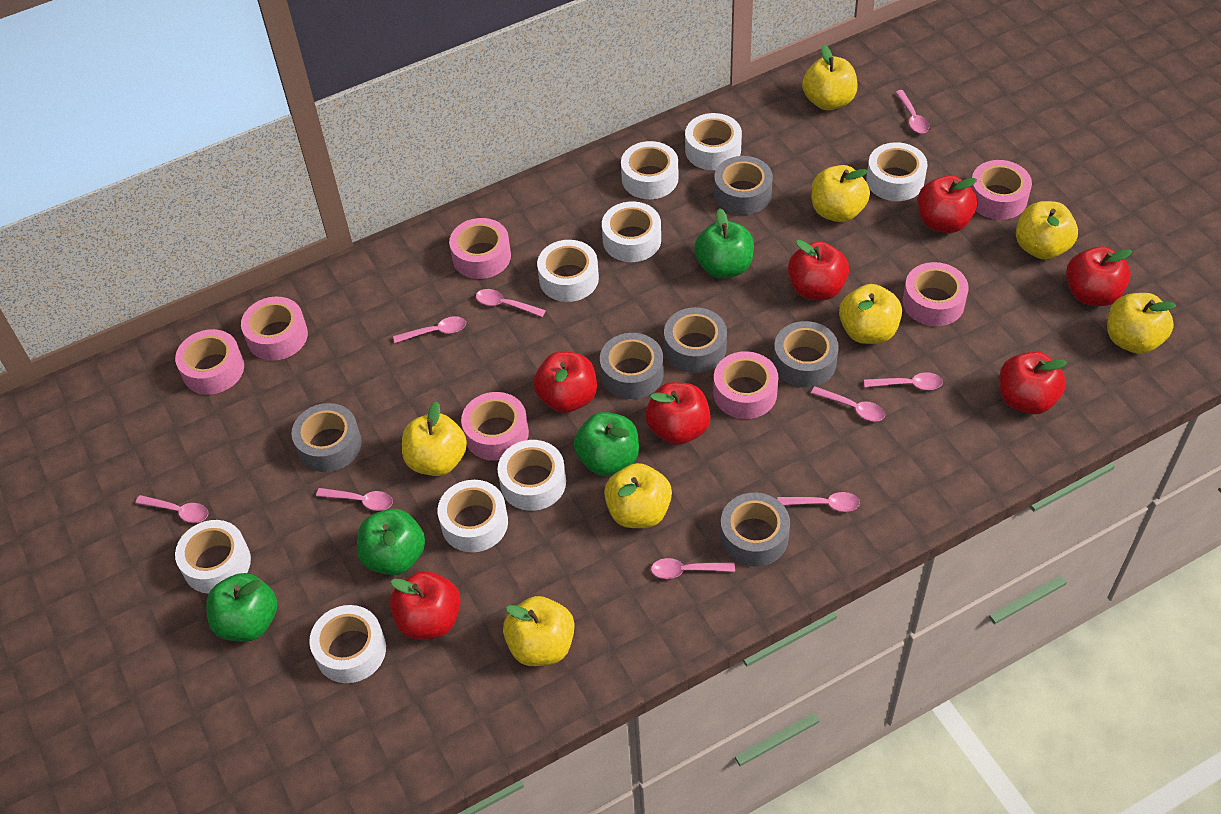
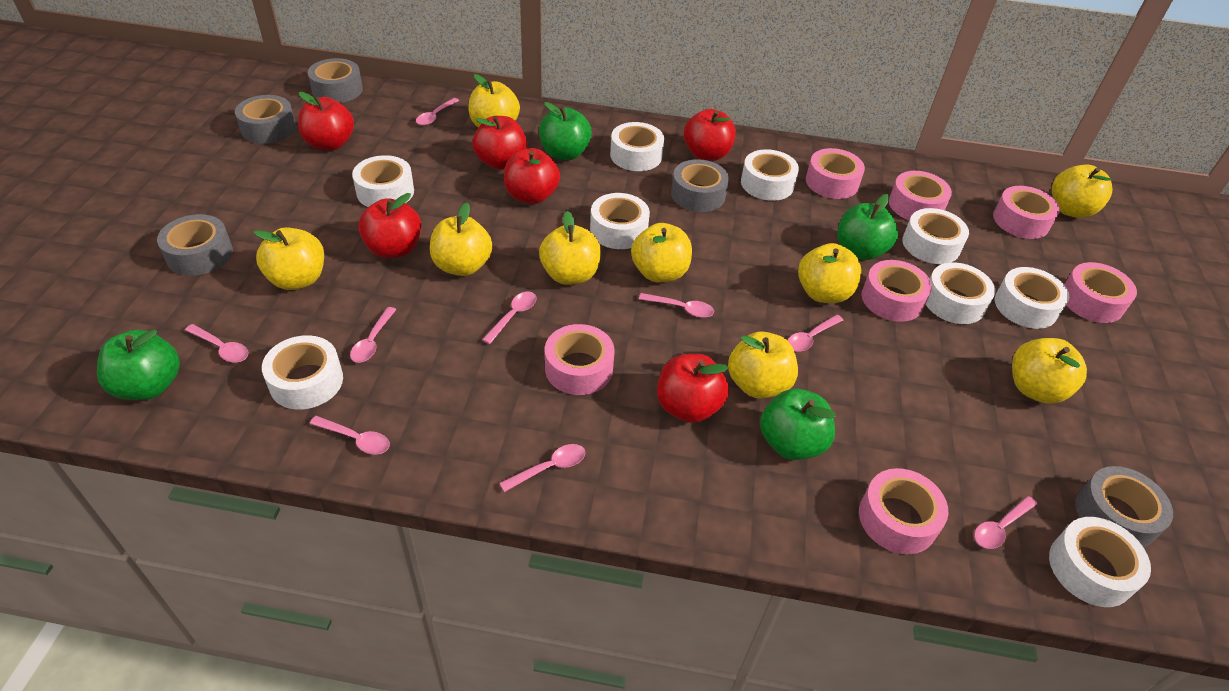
grey tape: 6 -> 5
red apple: 7 -> 6
yellow apple: 8 -> 9

